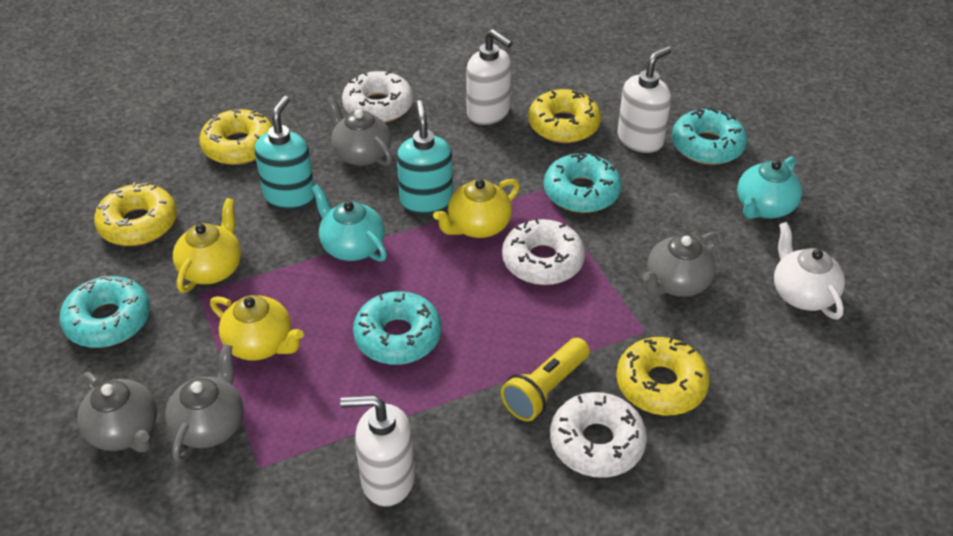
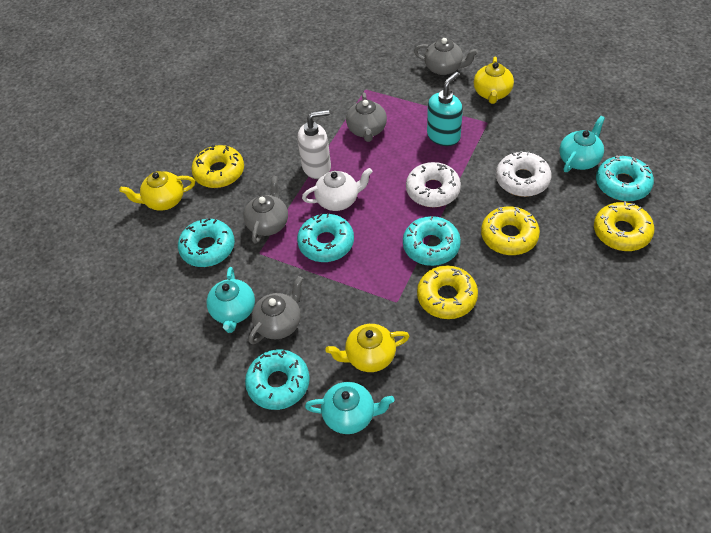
turquoise donut: 4 -> 5
turquoise soap dispenser: 2 -> 1
turquoise teapot: 2 -> 3
white donut: 3 -> 2
white soap dispenser: 3 -> 1
yellow flashlight: 1 -> 0

